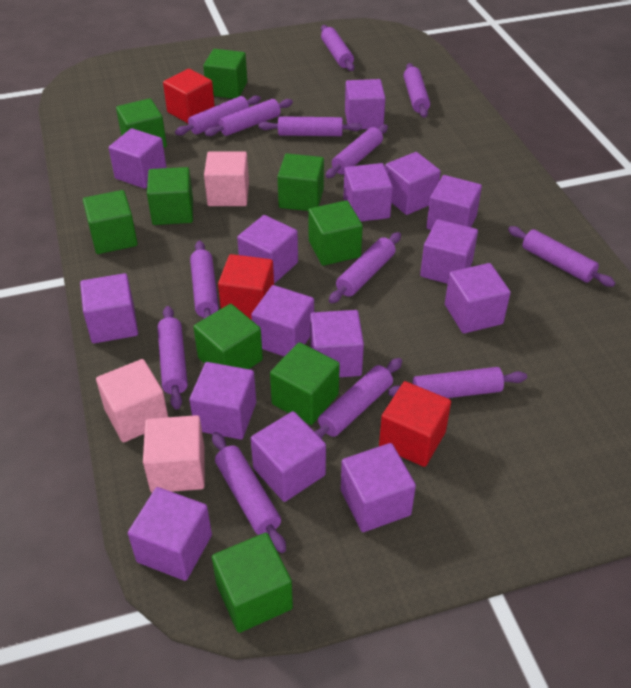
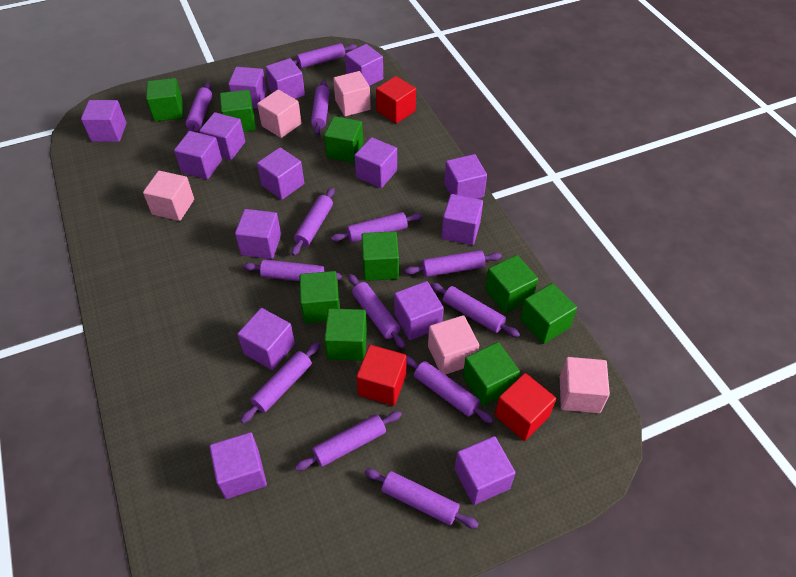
pink cube: 3 -> 5

